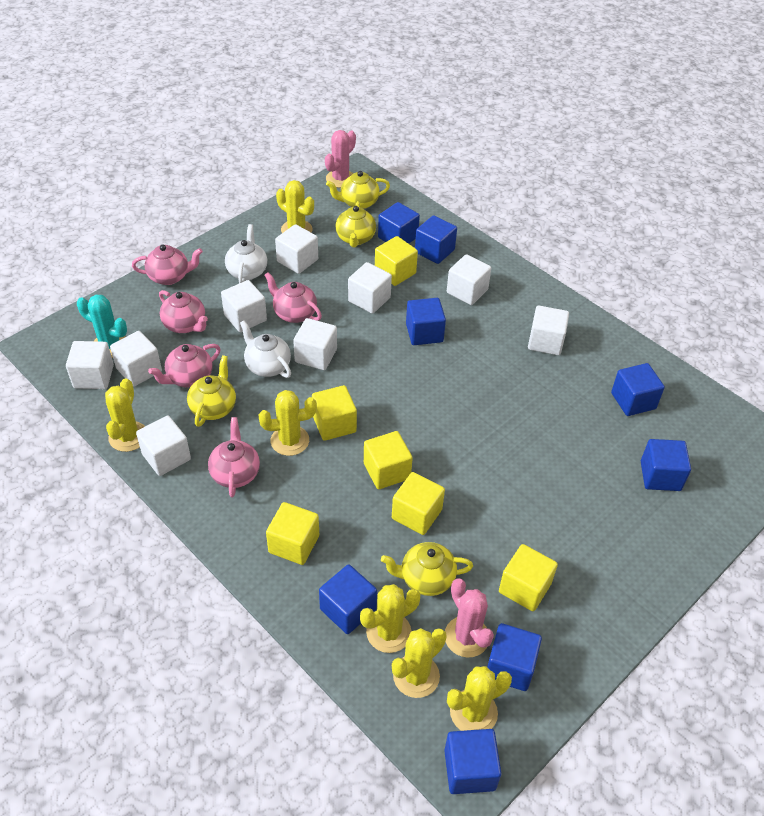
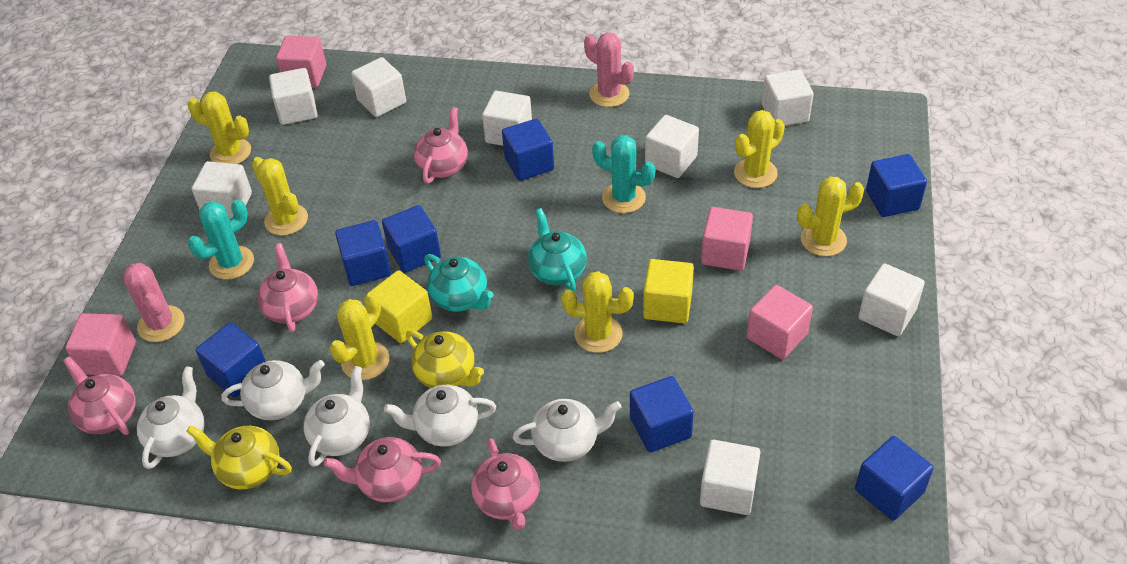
blue cube: 8 -> 7
pink cube: 0 -> 4
turquoise cactus: 1 -> 2
turquoise teapot: 0 -> 2
white cube: 9 -> 8
white teapot: 2 -> 5
yellow cube: 6 -> 2
yellow teapot: 4 -> 2

